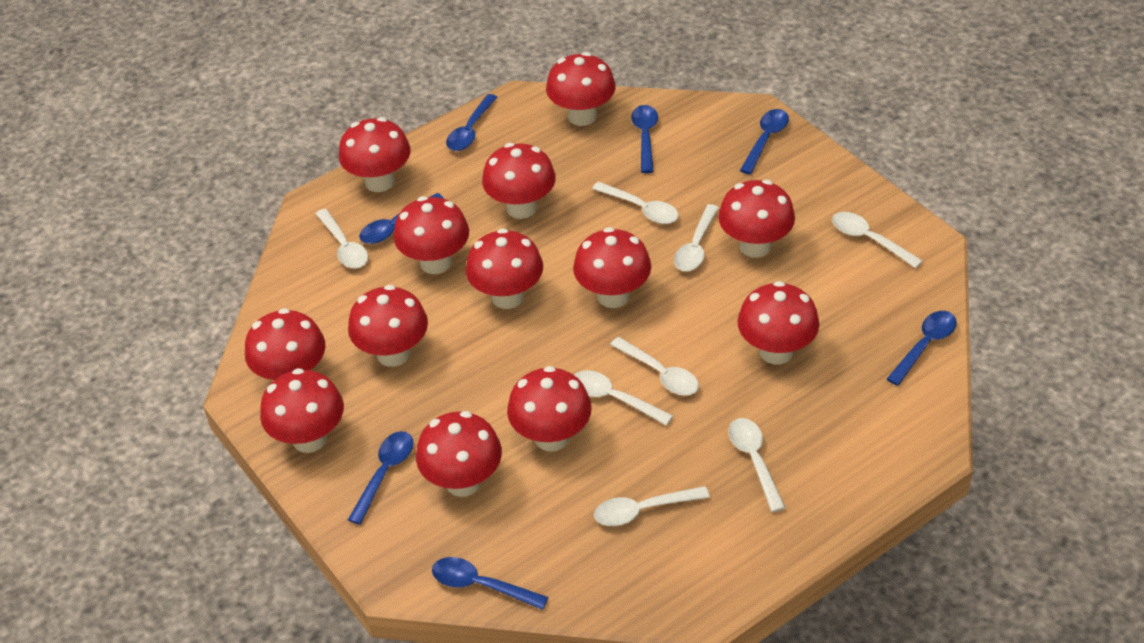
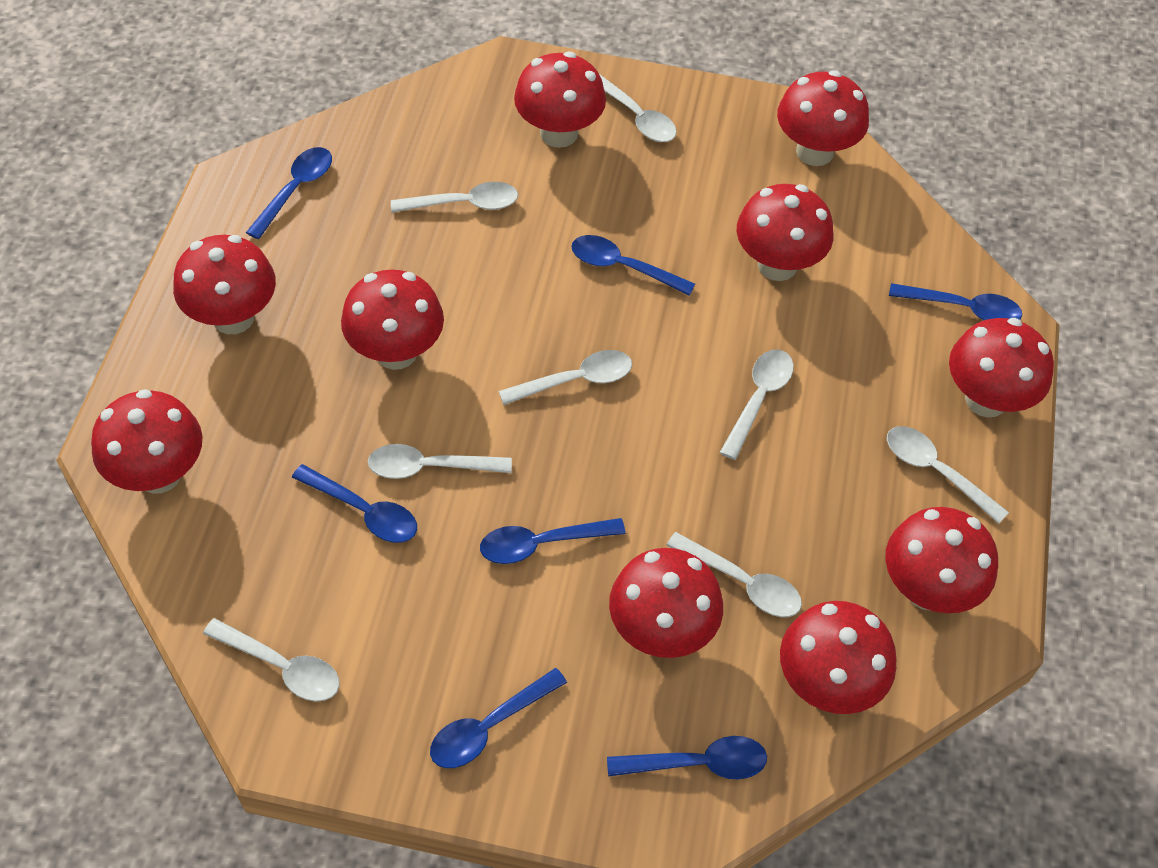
red mushroom: 13 -> 10

